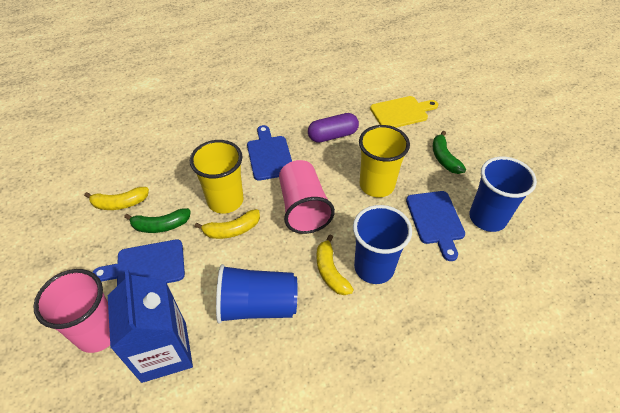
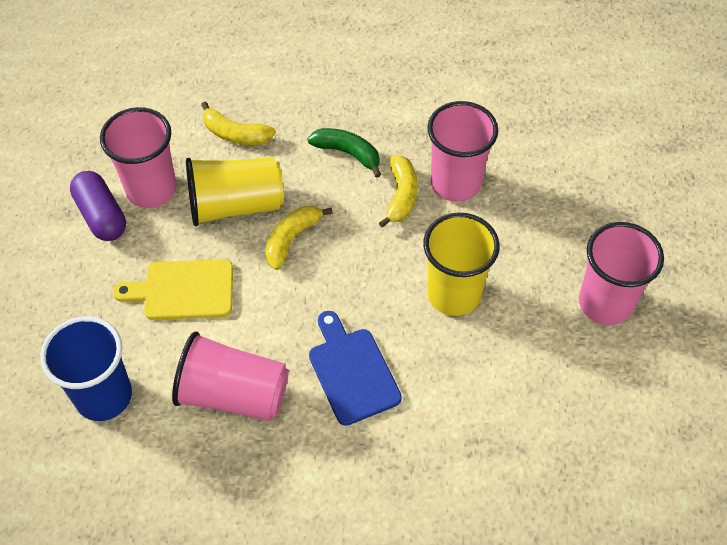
blue carton: 1 -> 0
blue cup: 3 -> 1
blue cutting board: 3 -> 1
green banana: 2 -> 1
pink cup: 2 -> 4

